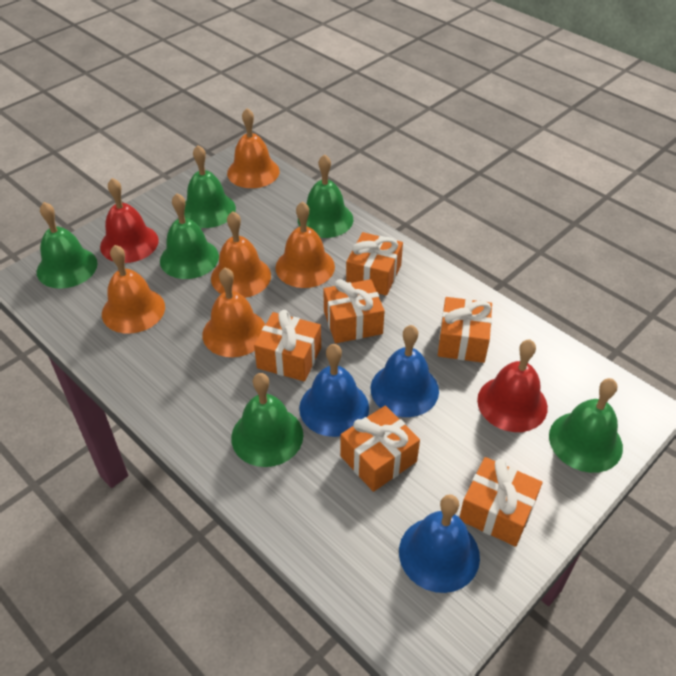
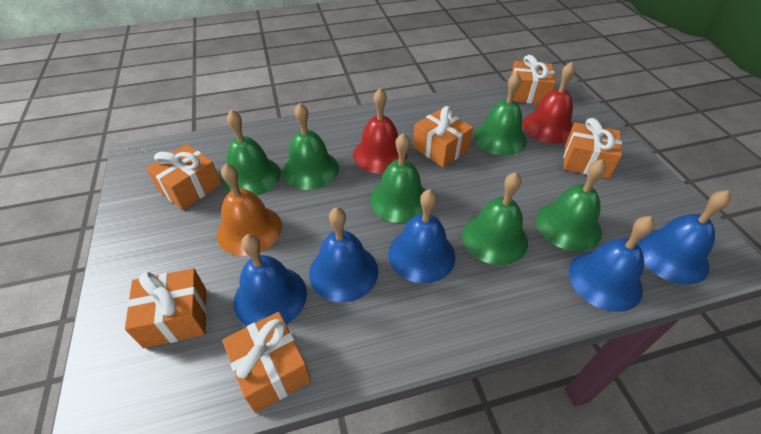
blue bell: 3 -> 5
orange bell: 5 -> 1

